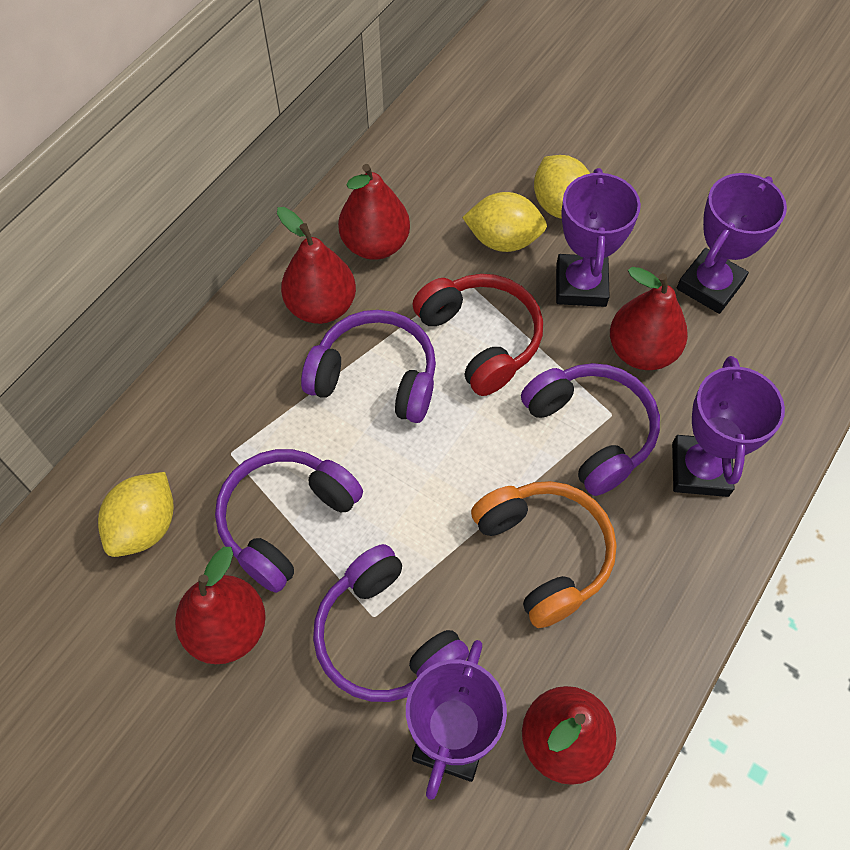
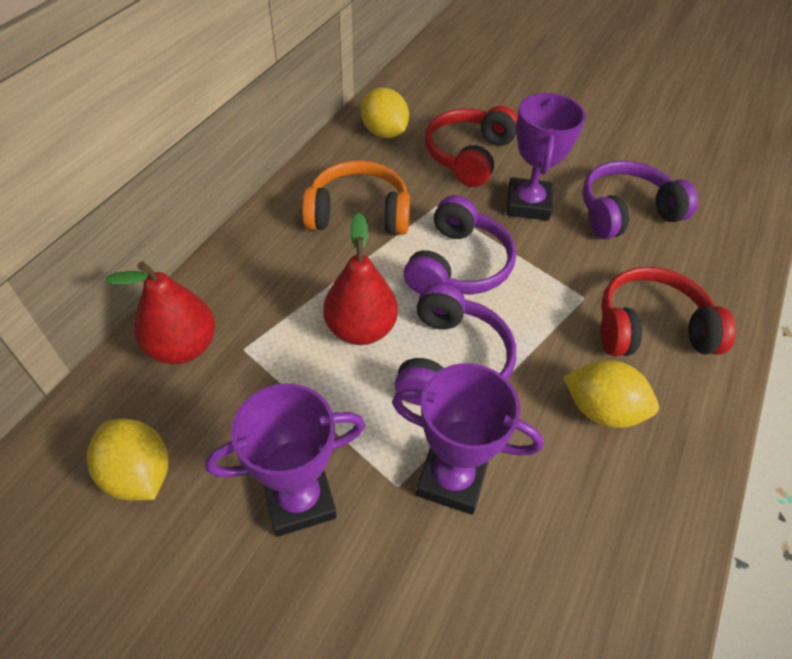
purple headphones: 4 -> 3
purple trophy: 4 -> 3
red headphones: 1 -> 2
red pear: 5 -> 2

